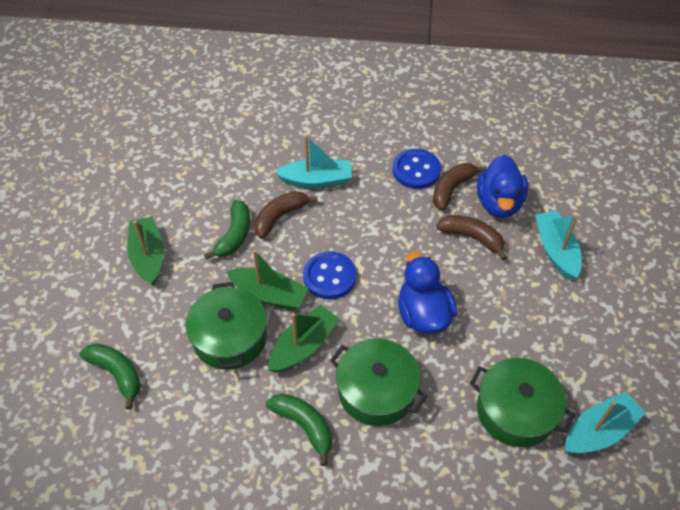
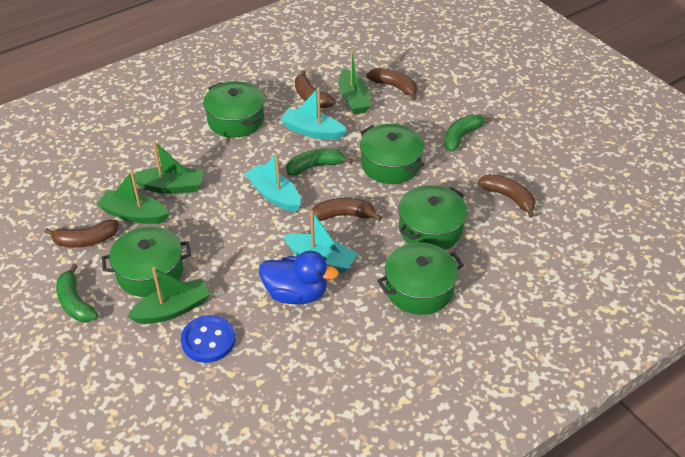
blue button: 2 -> 1
blue duck: 2 -> 1
brown banana: 3 -> 5
green boat: 3 -> 4
green pot: 3 -> 5

